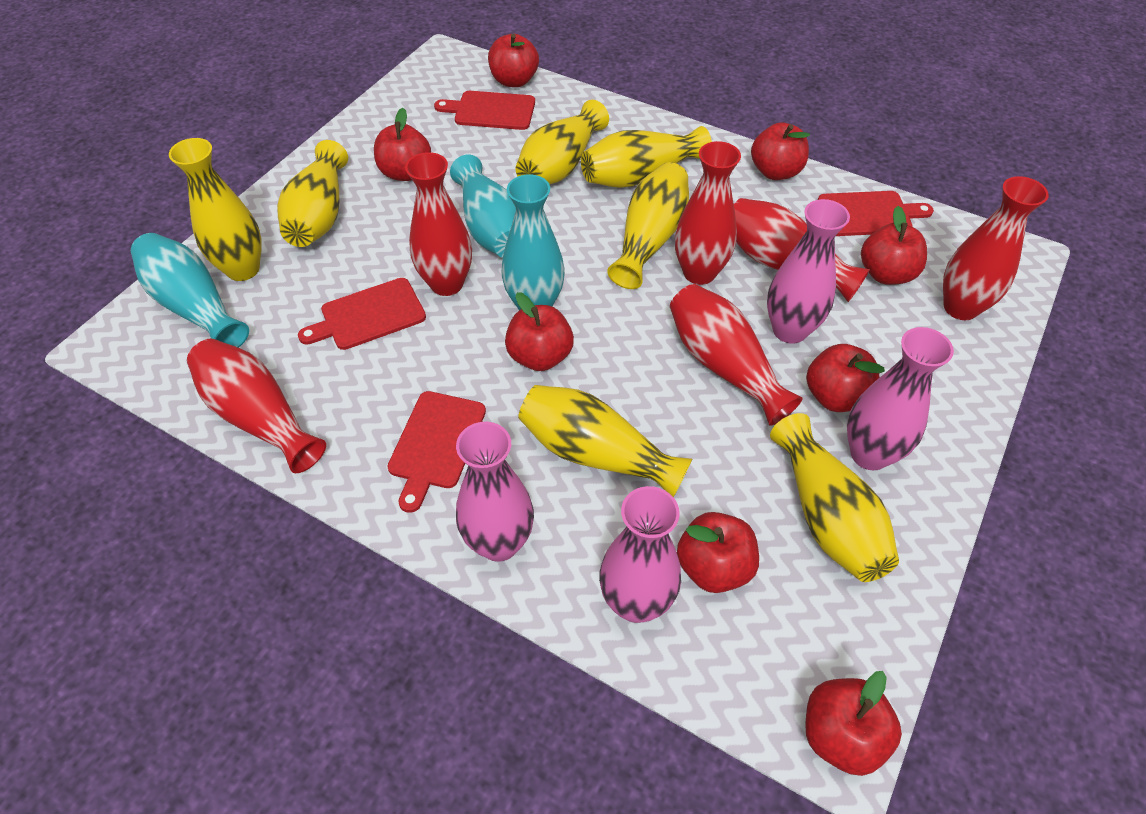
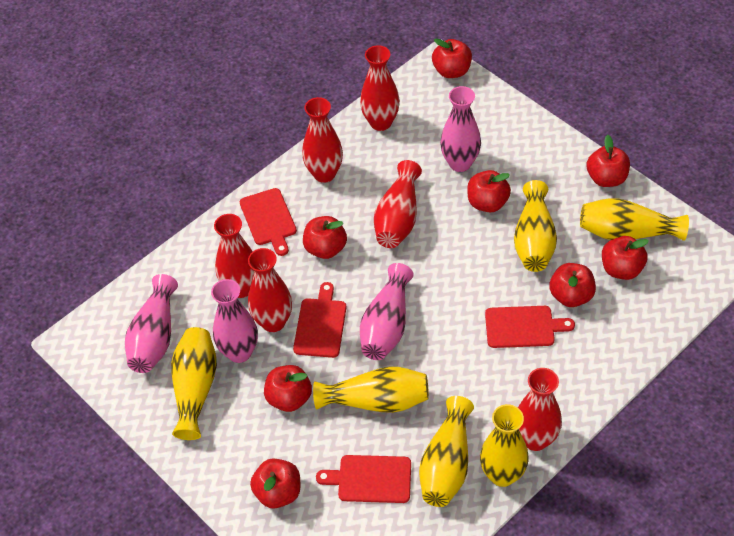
turquoise vase: 3 -> 0
yellow vase: 7 -> 6

